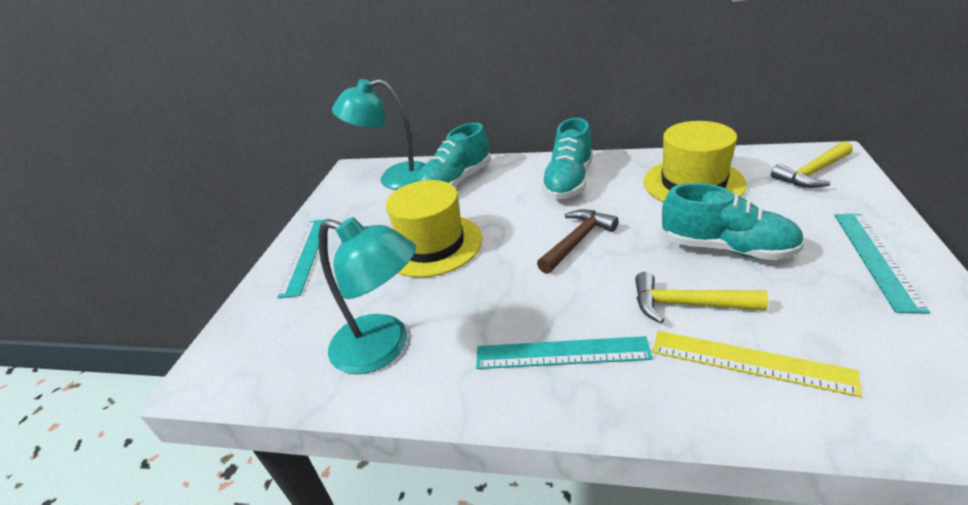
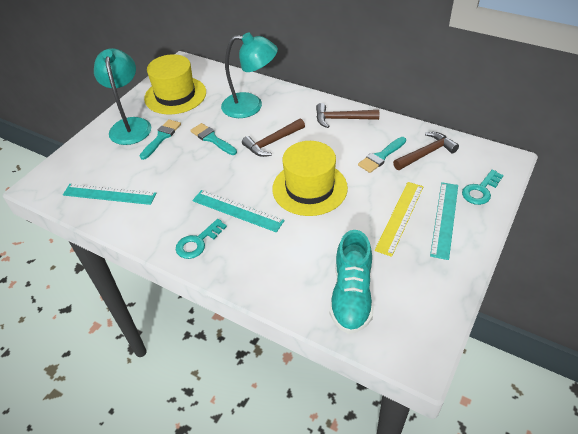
brown hammer: 1 -> 3
turquoise brush: 0 -> 3
turquoise key: 0 -> 2
turquoise shoe: 3 -> 1
yellow hammer: 2 -> 0

